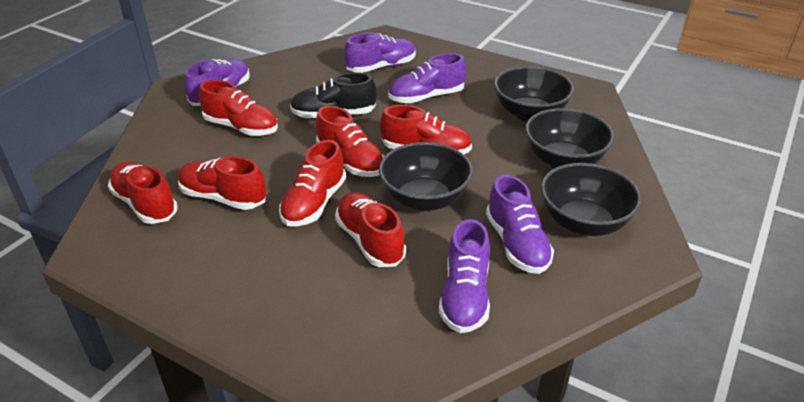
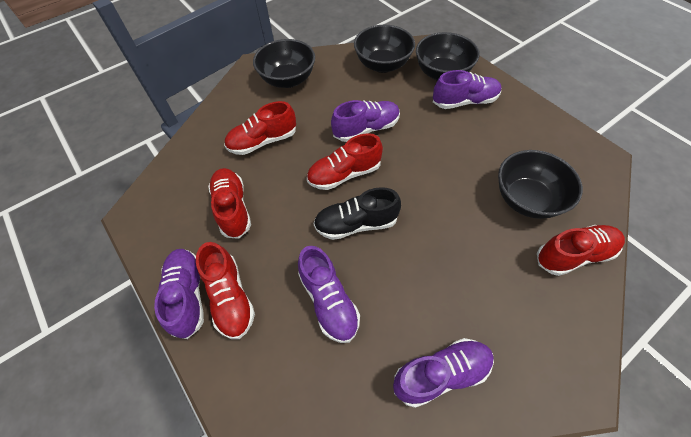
red shoe: 7 -> 5

